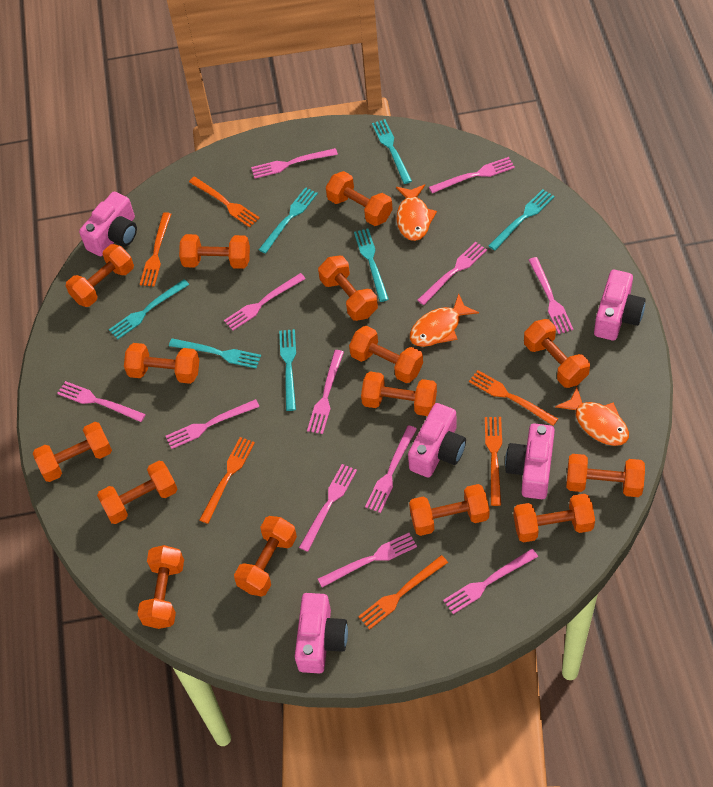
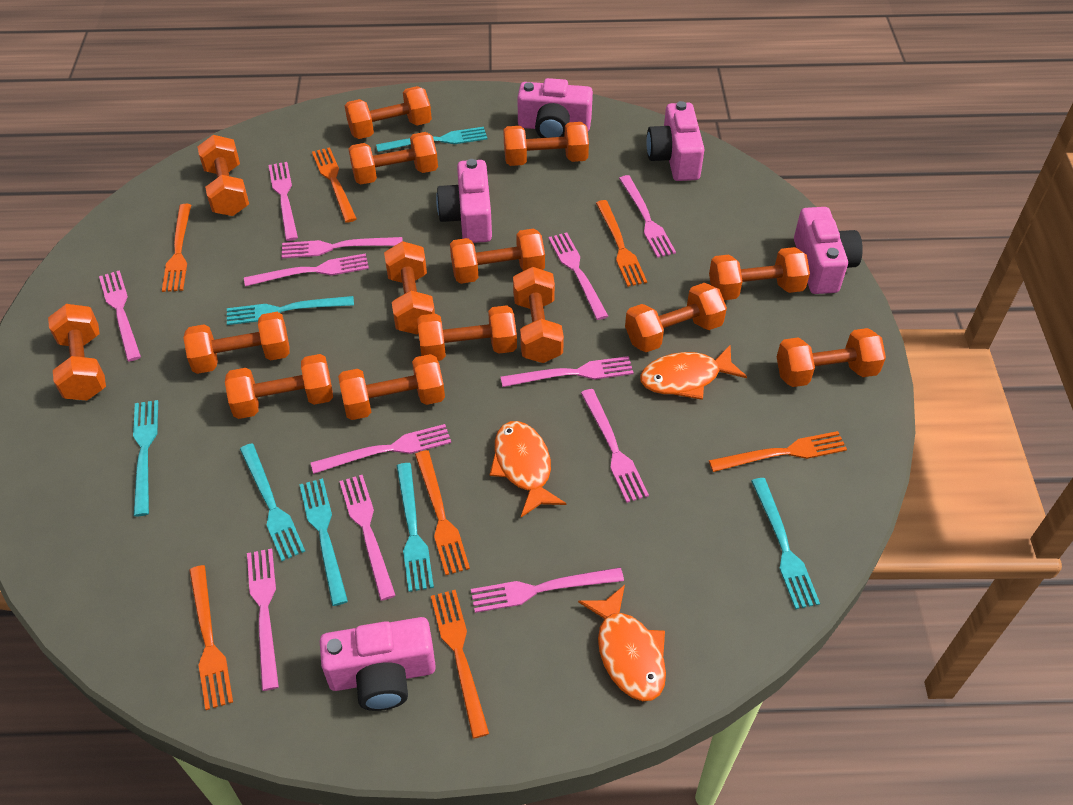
orange fork: 6 -> 7

